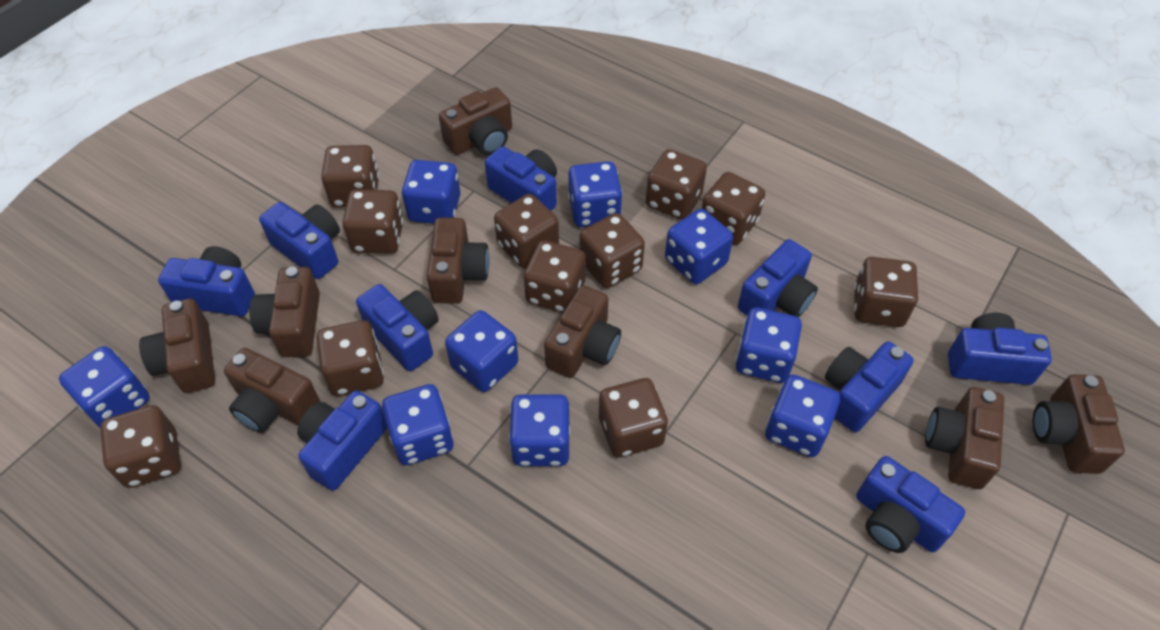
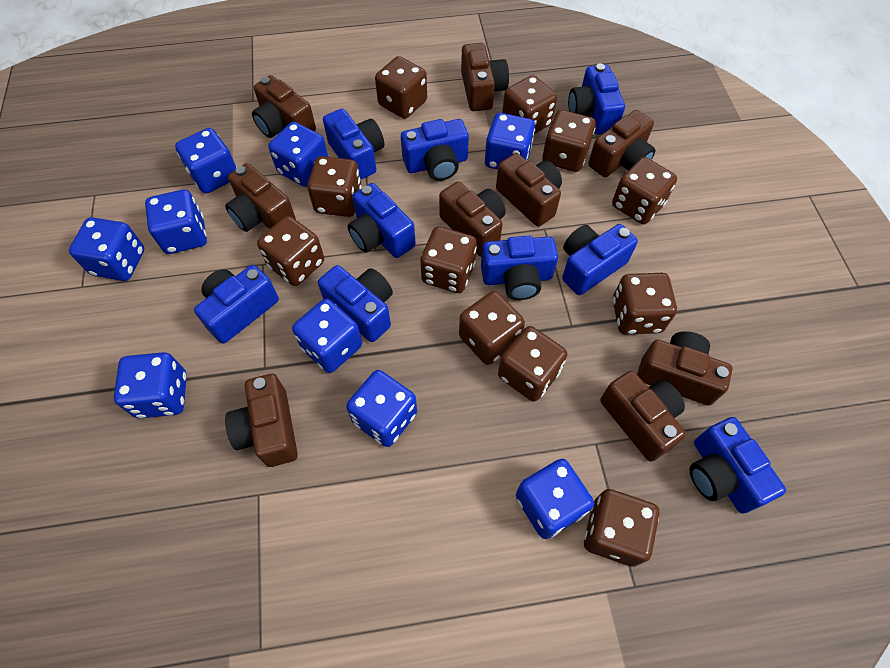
brown camera: 8 -> 9

